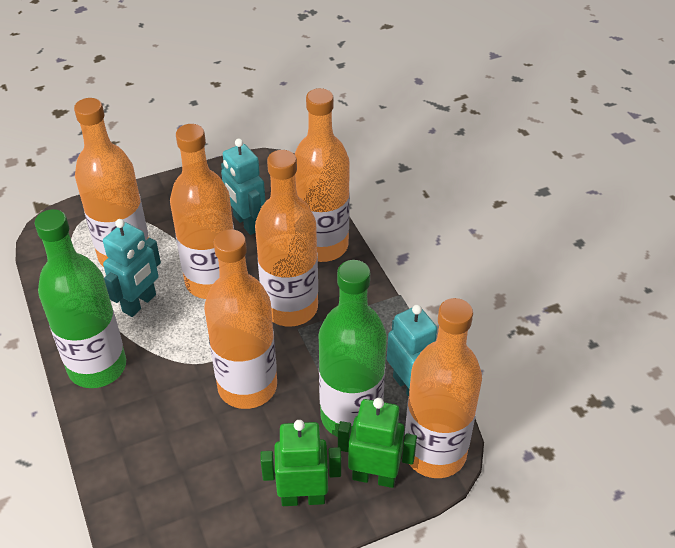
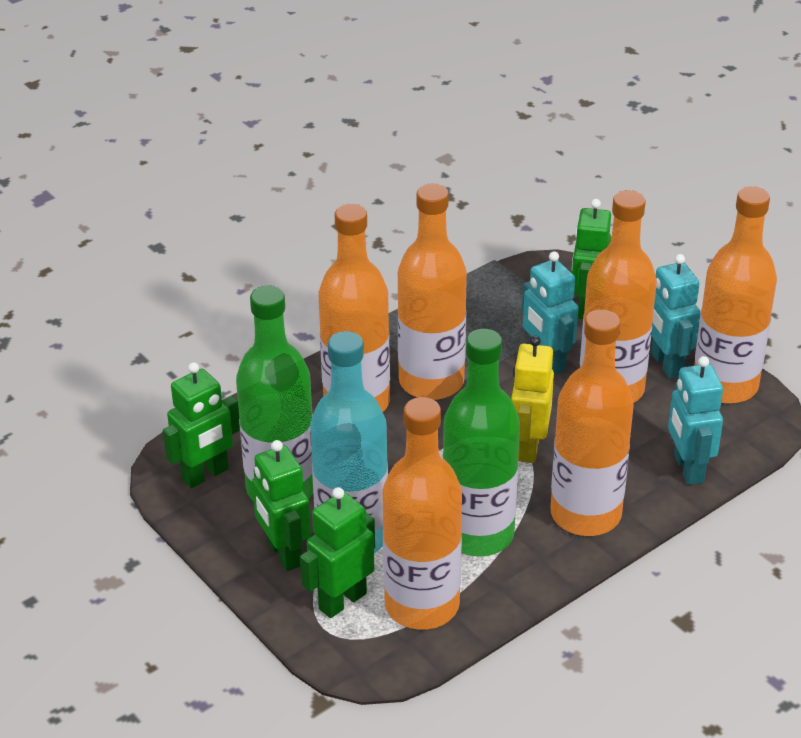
green robot: 2 -> 4
turquoise bottle: 0 -> 1
yellow robot: 0 -> 1

